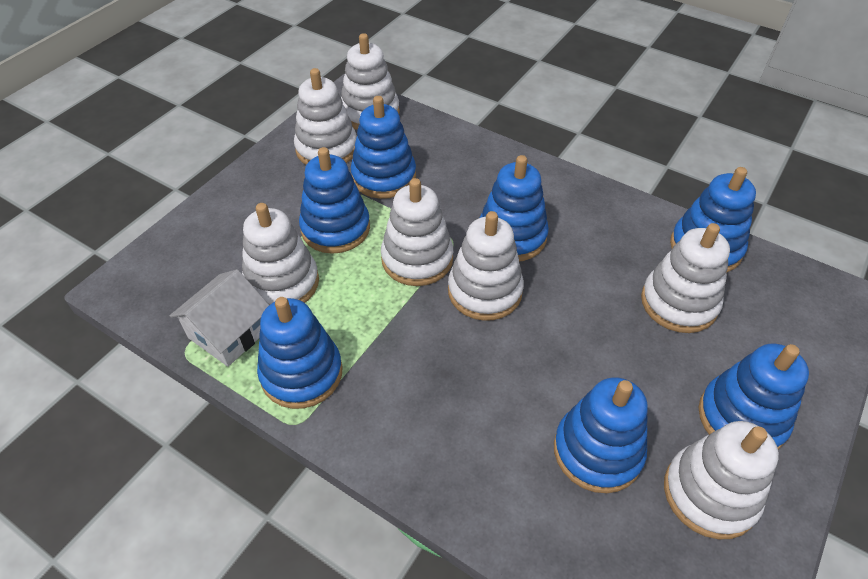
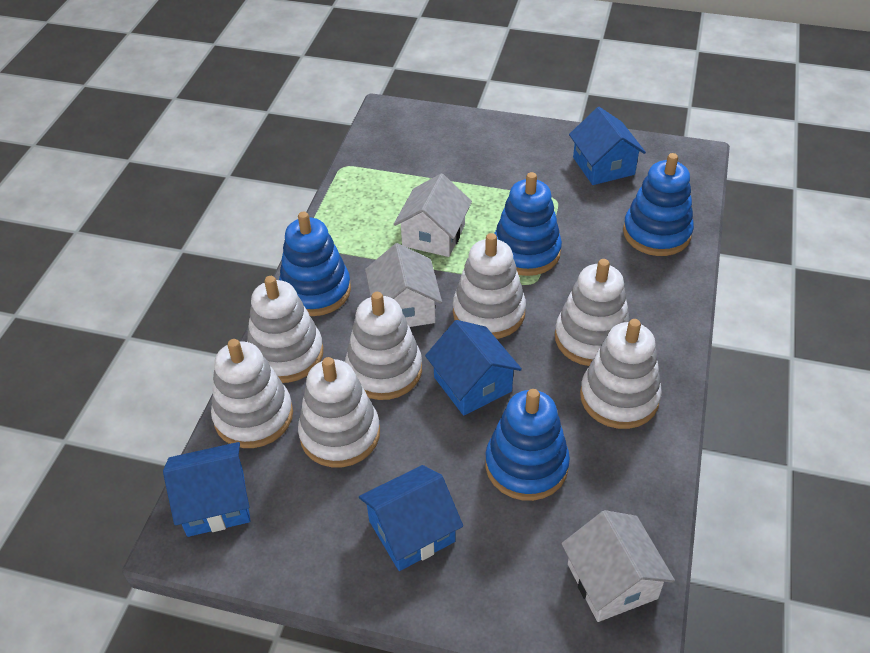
blue house: 0 -> 4
blue stacking toy: 7 -> 4
white house: 1 -> 3

